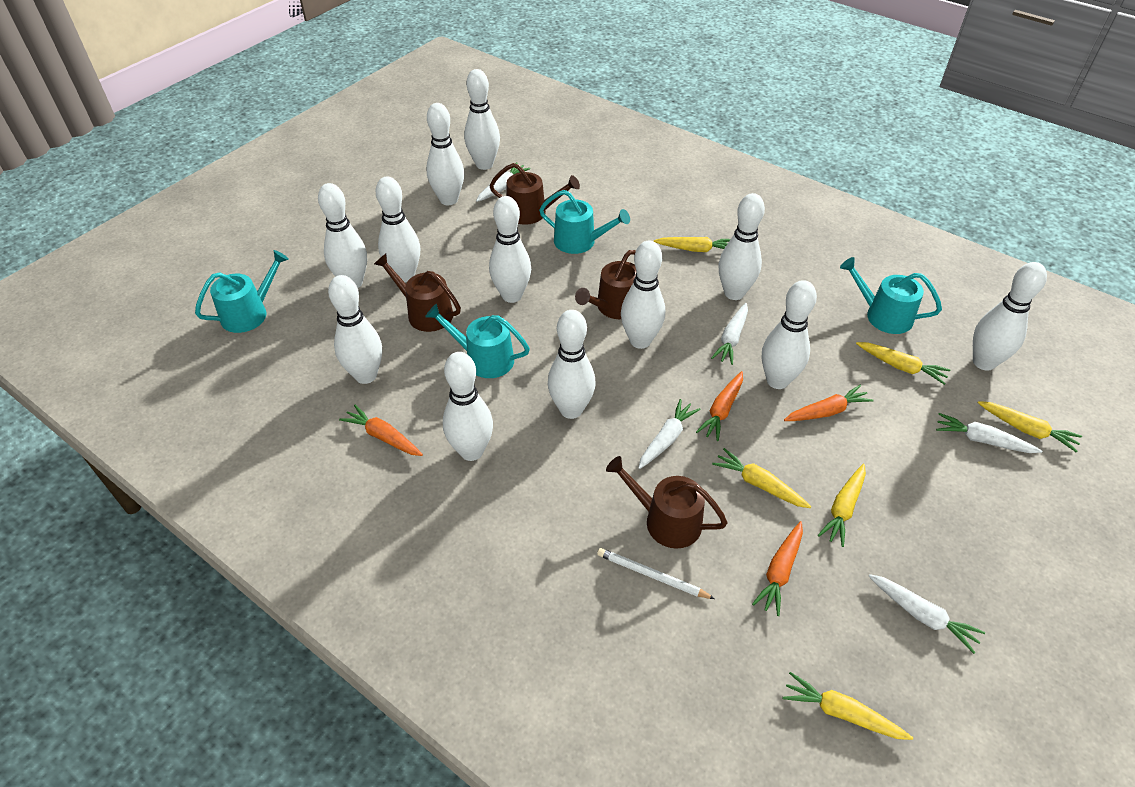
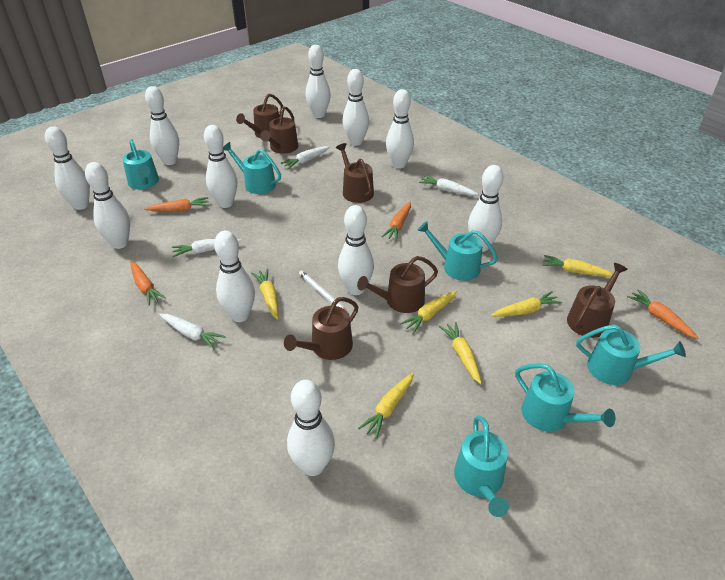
brown watering can: 4 -> 6
turquoise watering can: 4 -> 6
white bowling pin: 12 -> 11
white carrot: 5 -> 4

